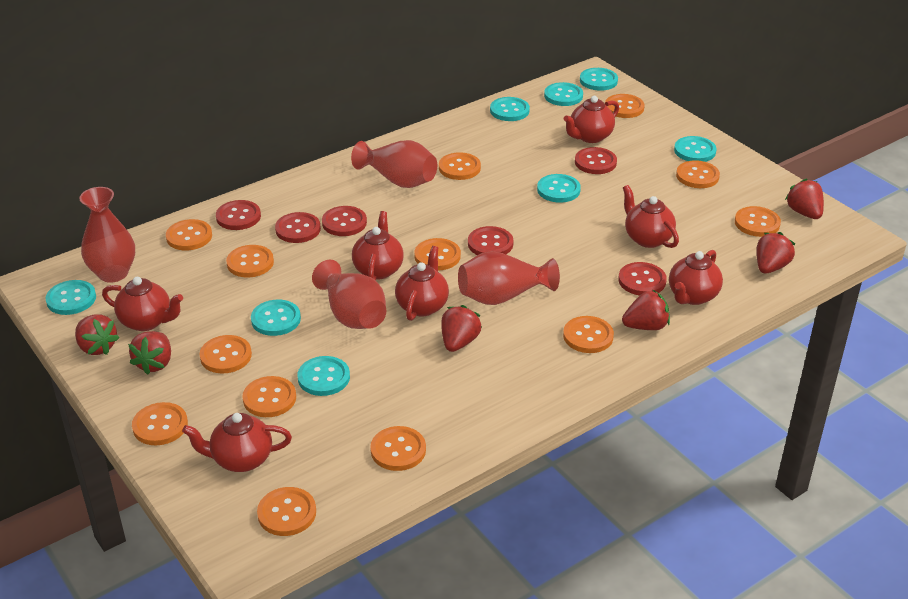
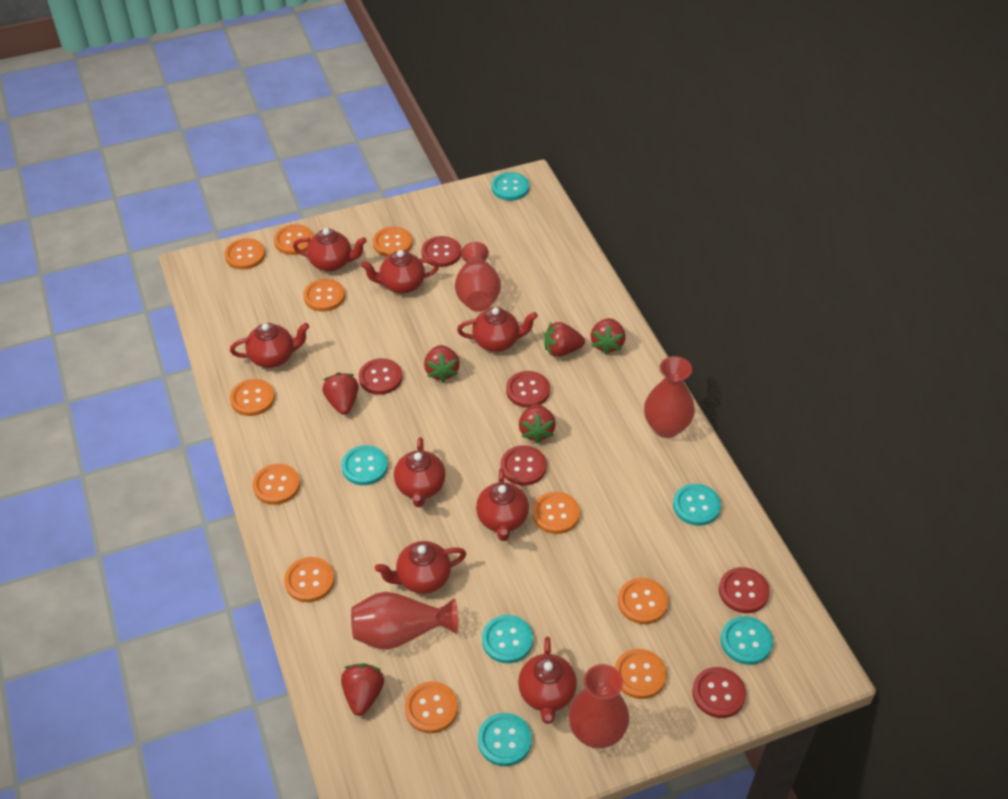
orange button: 13 -> 11
red teapot: 7 -> 8
turquoise button: 8 -> 6

